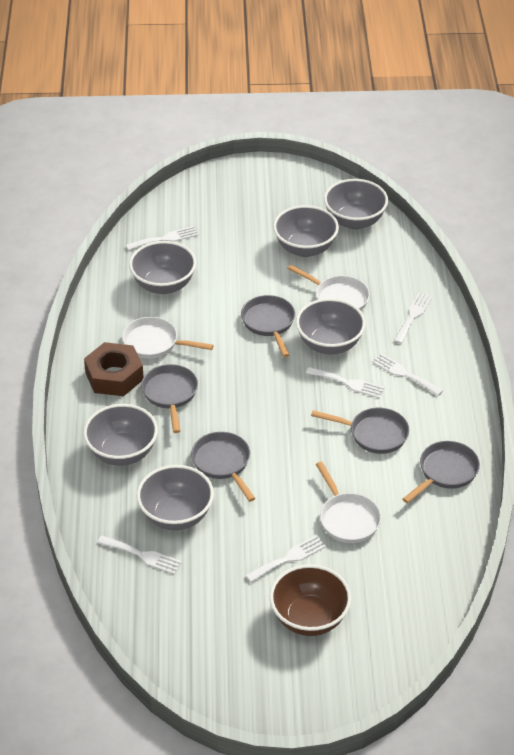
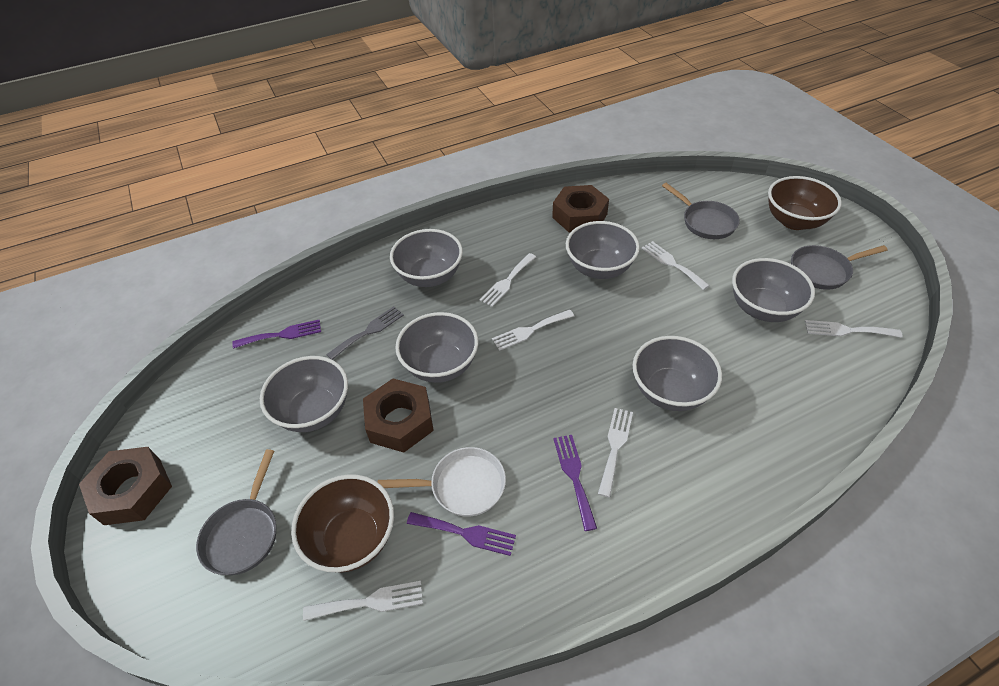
brown bowl: 1 -> 2
brown nut: 1 -> 3
grey fork: 0 -> 1
grey pan: 5 -> 3
purple fork: 0 -> 3
white pan: 3 -> 1

